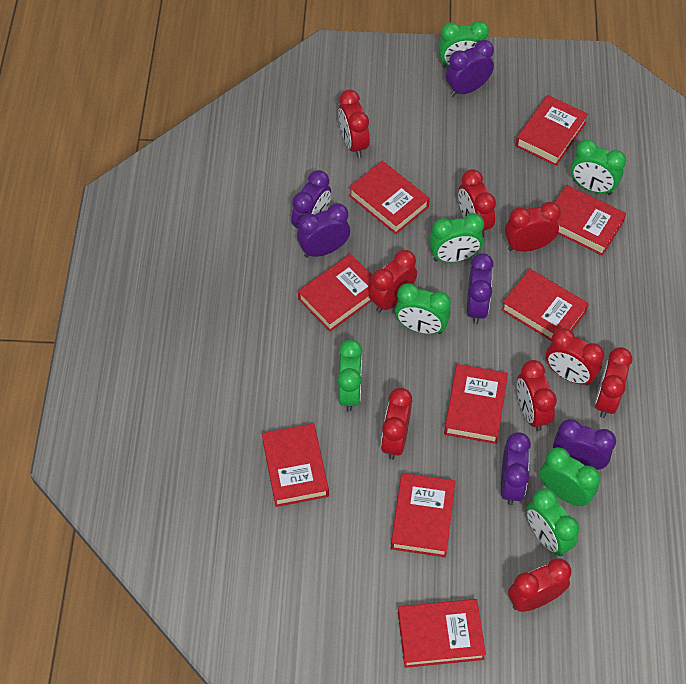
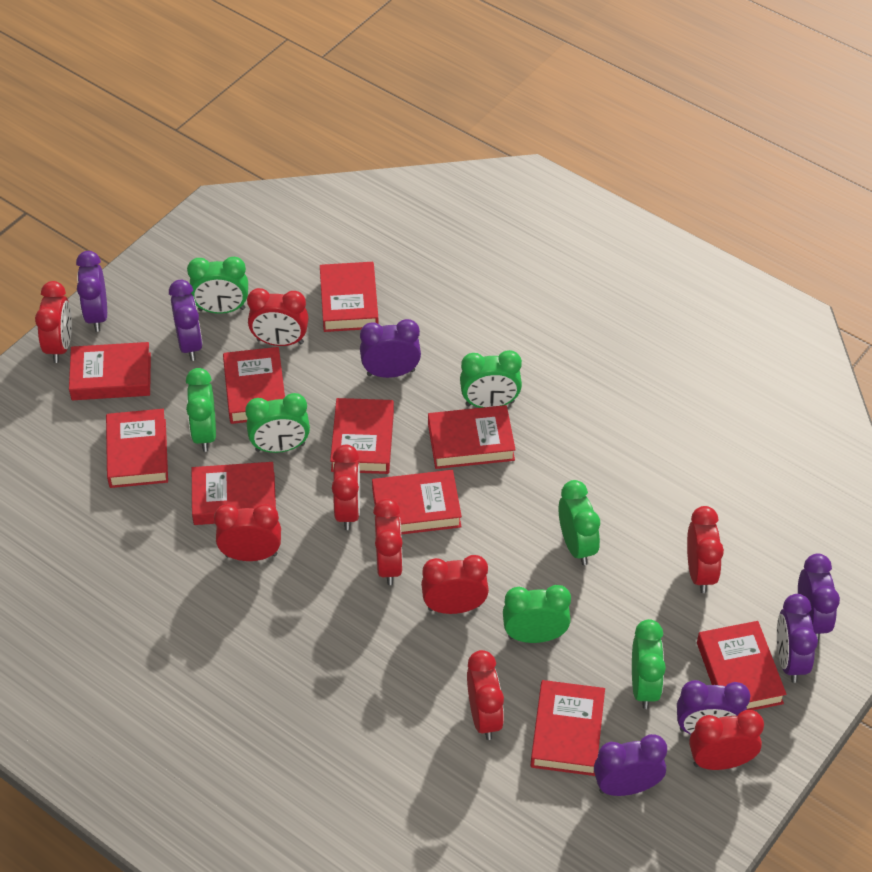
purple clock: 6 -> 7
red book: 9 -> 10

